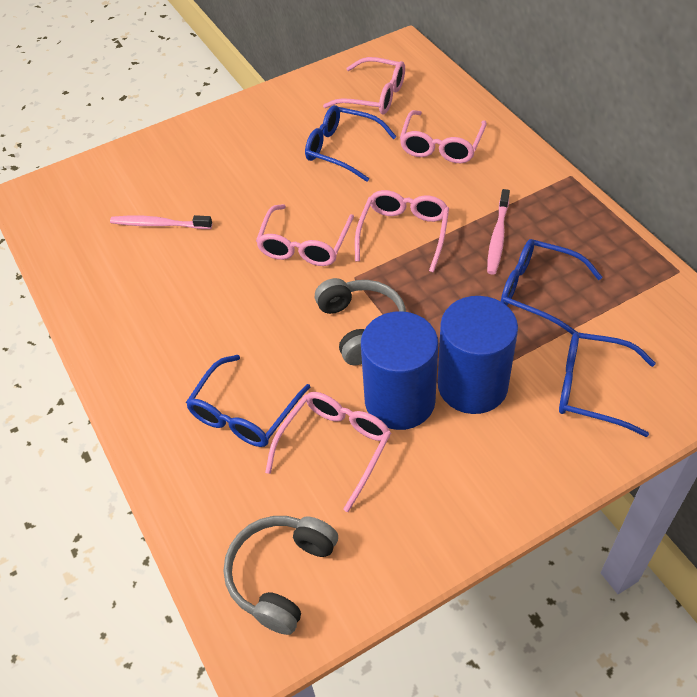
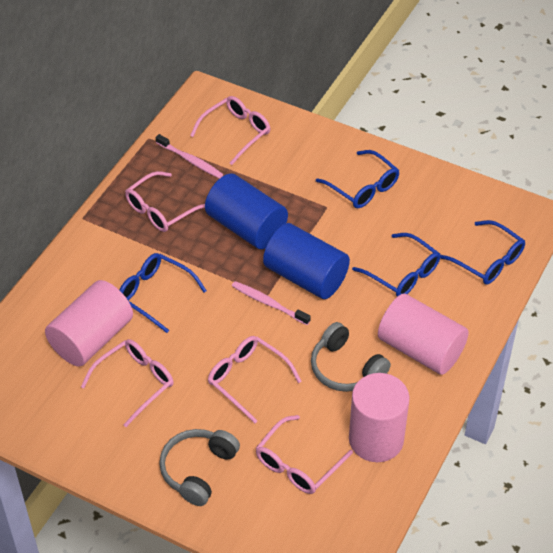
pink cylinder: 0 -> 3

